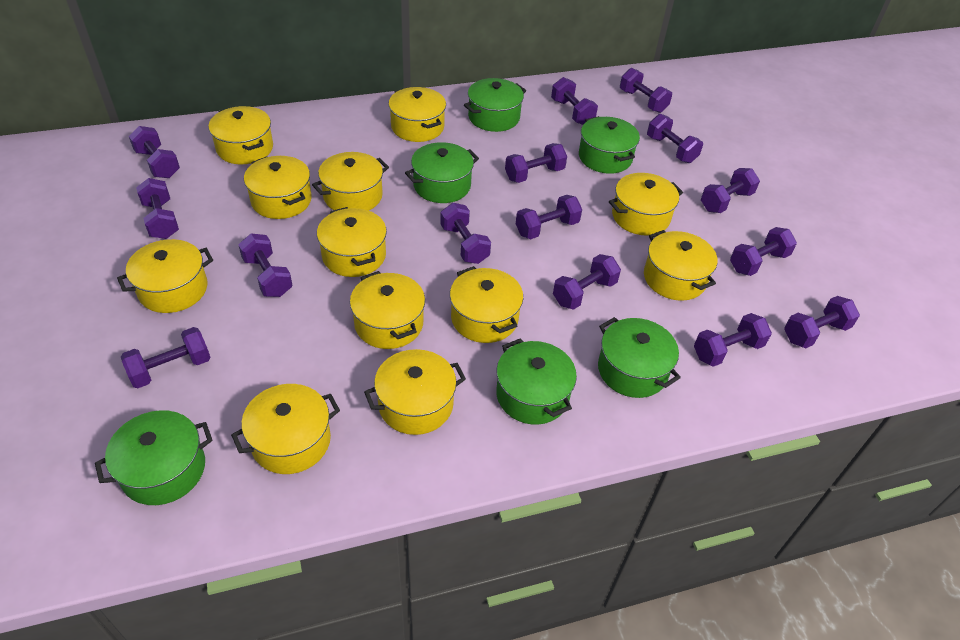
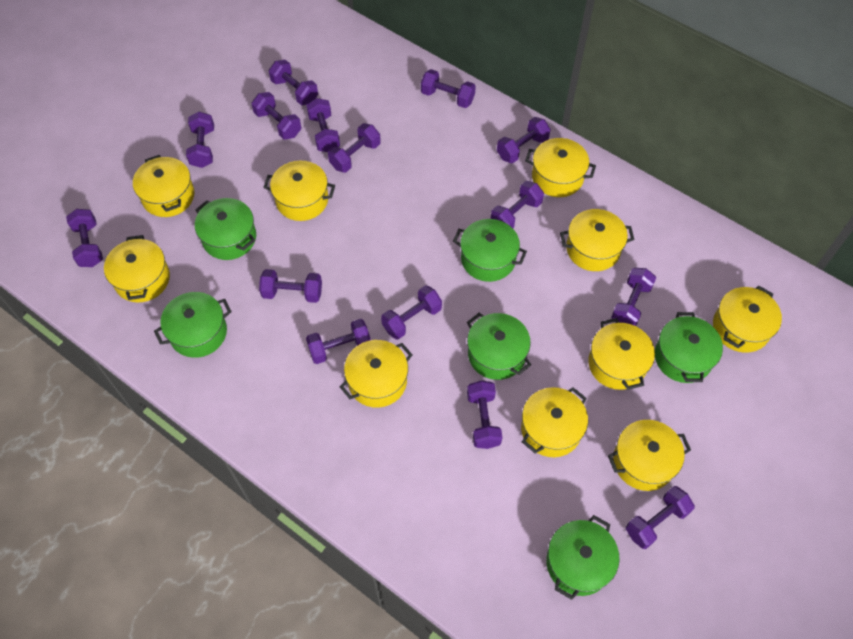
yellow pot: 12 -> 10

